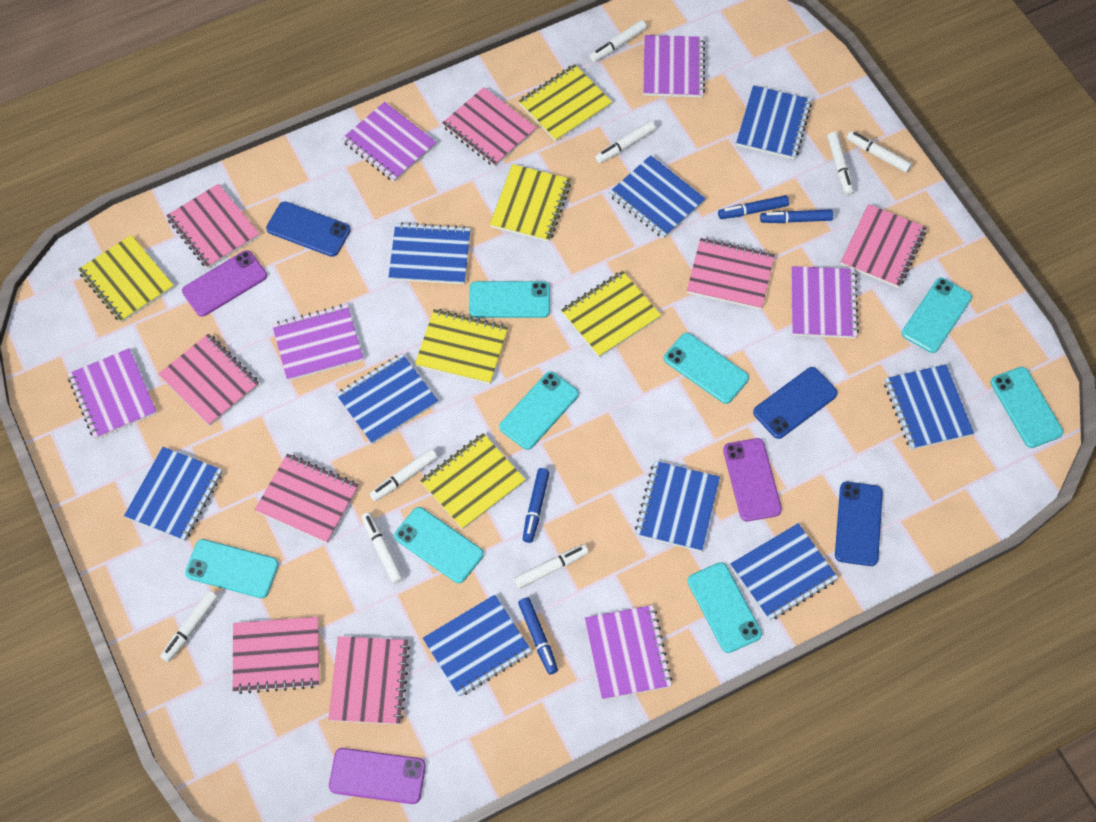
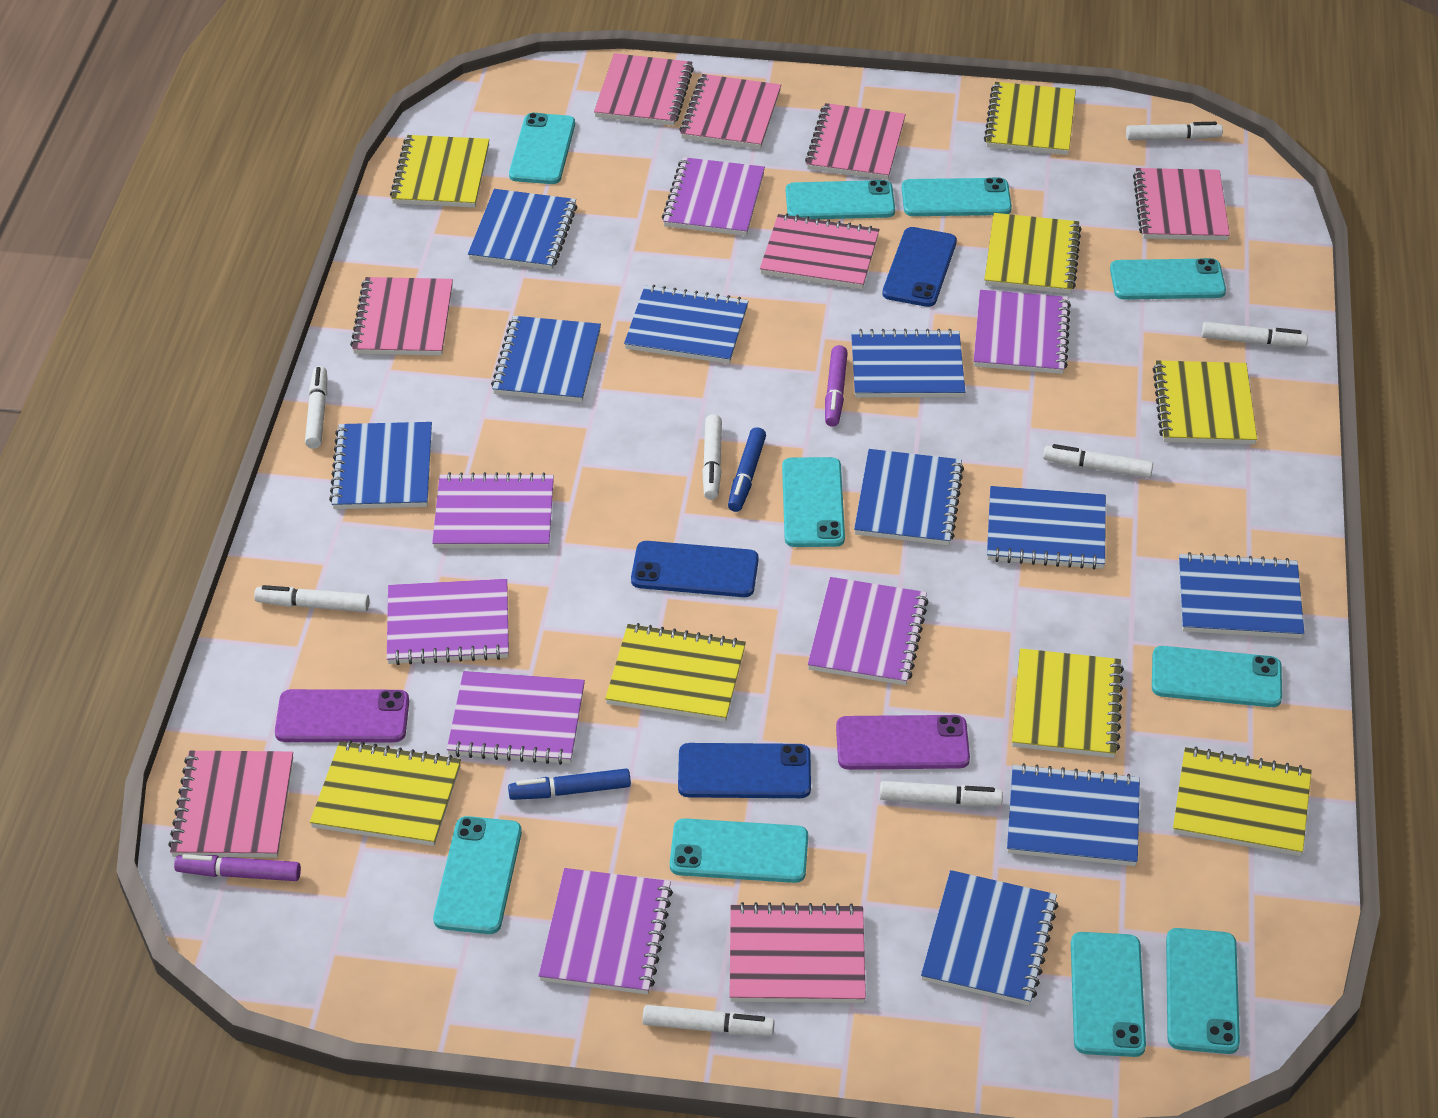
blue marker: 4 -> 2
blue notebook: 9 -> 10
purple marker: 0 -> 2
purple notebook: 6 -> 7
purple phone: 3 -> 2
turquoise phone: 8 -> 10
yellow notebook: 6 -> 8

